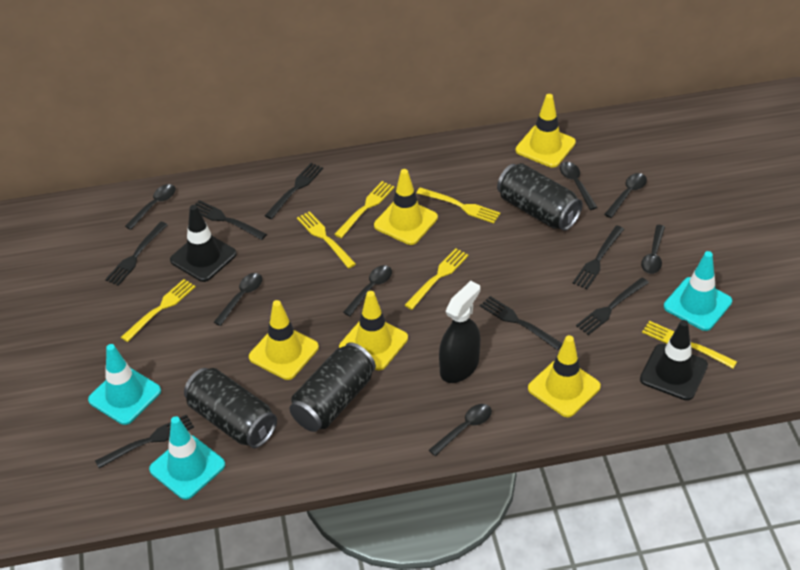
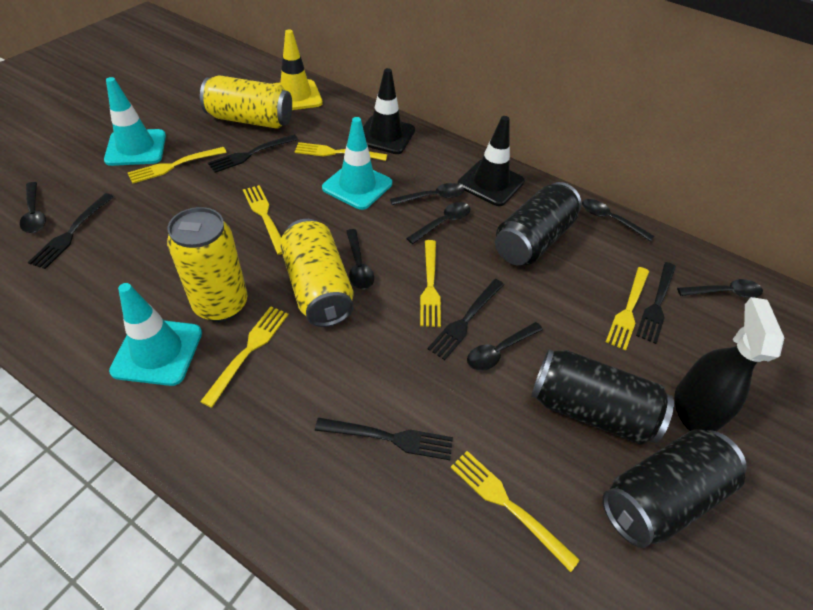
black fork: 7 -> 5
yellow can: 0 -> 3
yellow fork: 6 -> 7
yellow traffic cone: 5 -> 1

